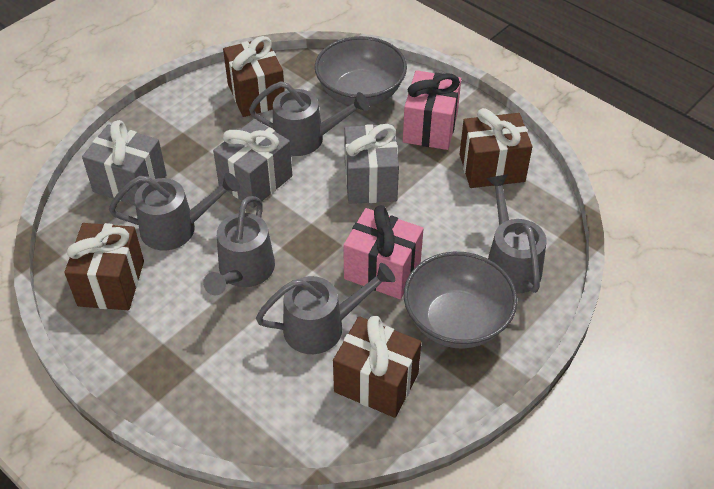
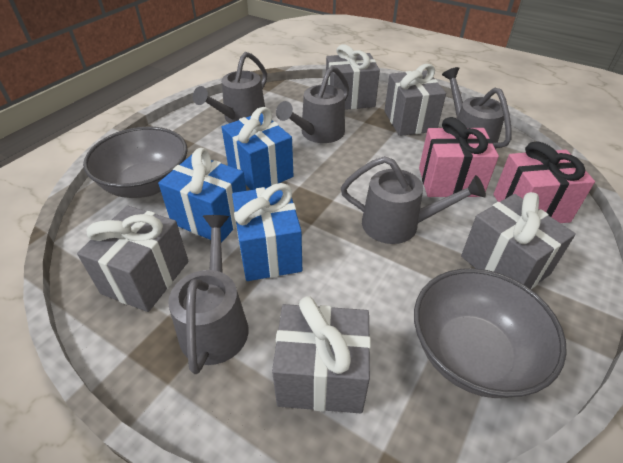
blue gift: 0 -> 3
brown gift: 4 -> 0
grey gift: 3 -> 5

